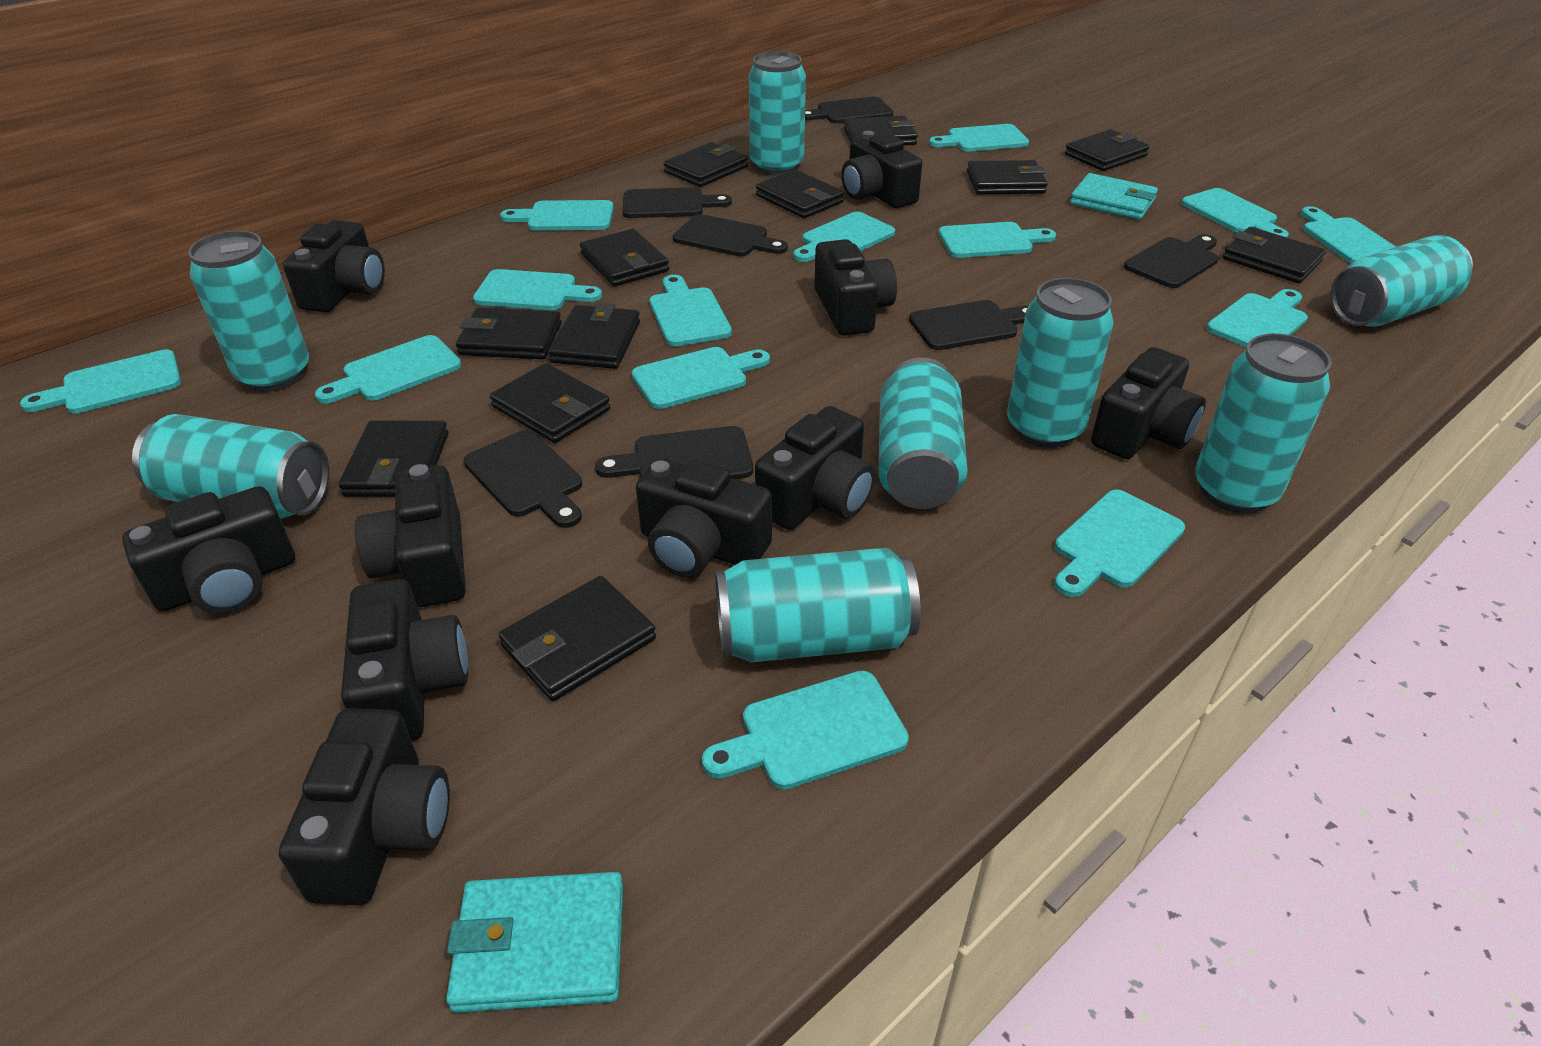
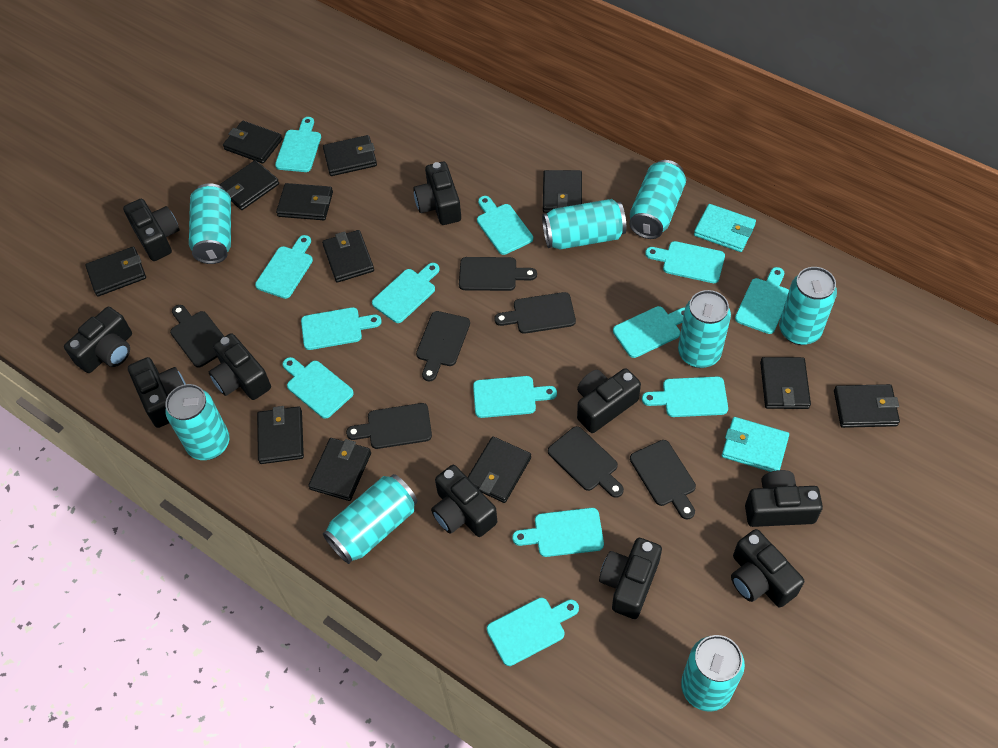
turquoise cutting board: 14 -> 13

